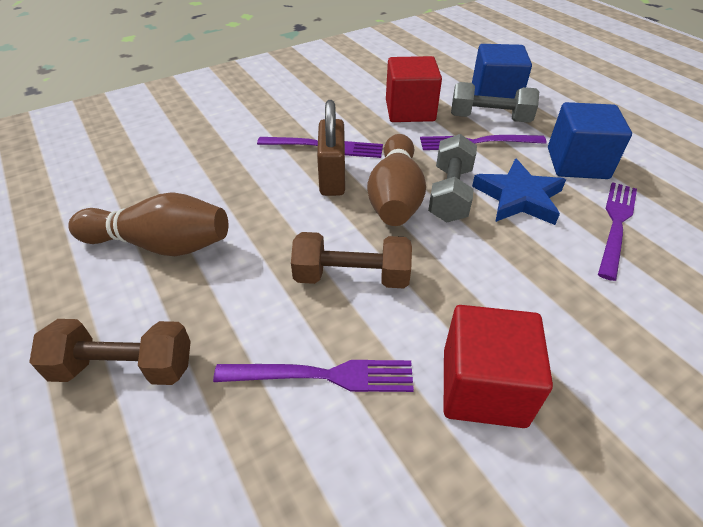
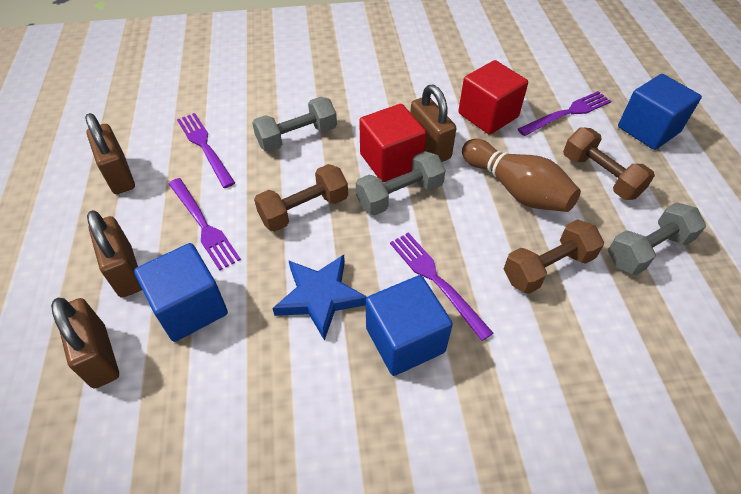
blue cube: 2 -> 3
brown bowling pin: 2 -> 1
brown dumbbell: 2 -> 3
brown padlock: 1 -> 4
grey dumbbell: 2 -> 3

